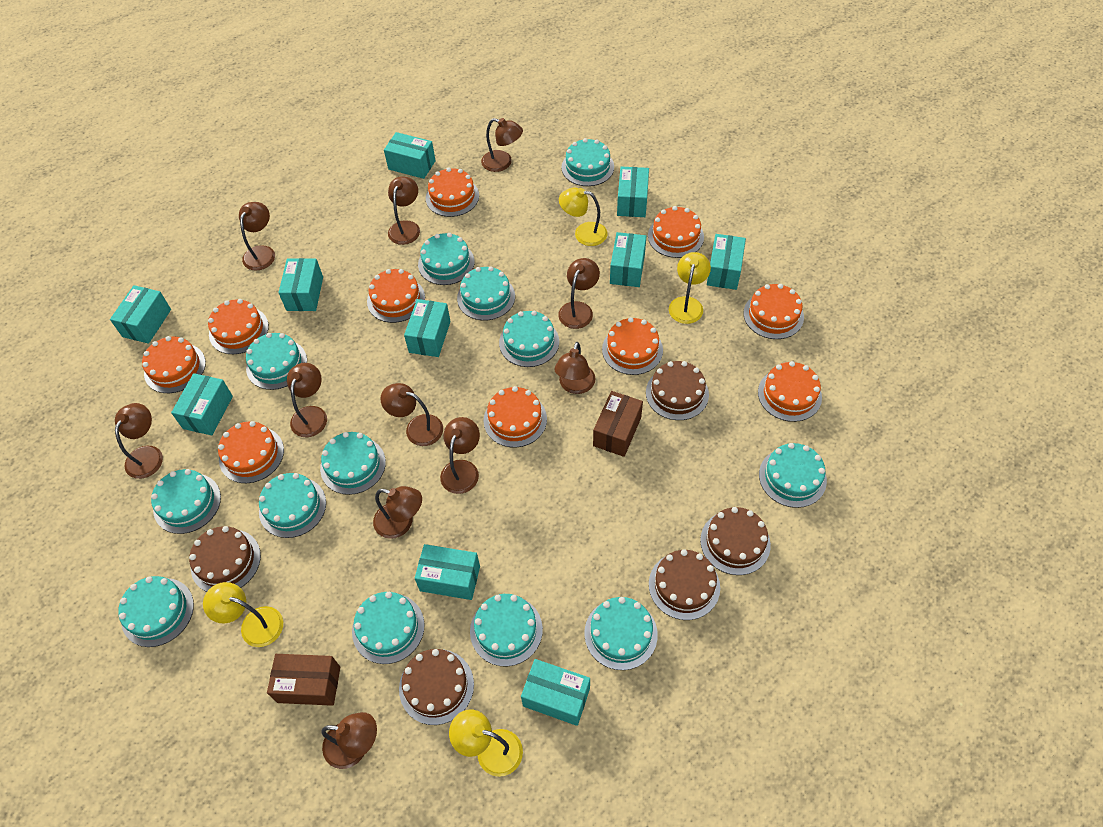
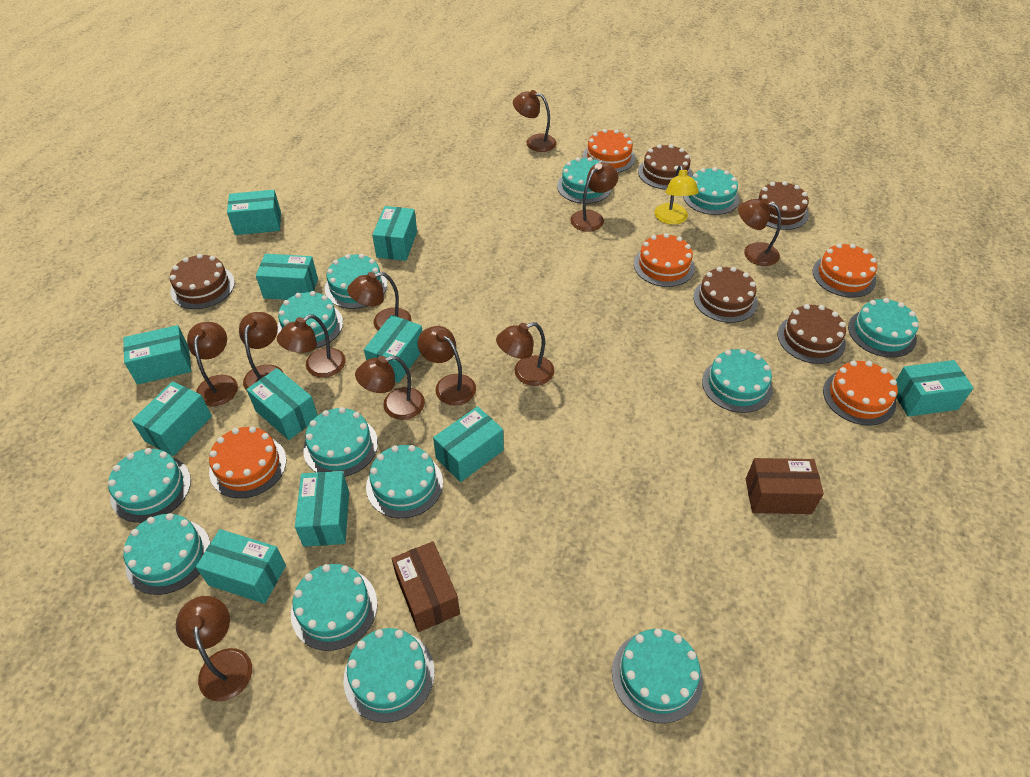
orange cake: 10 -> 5
turquoise box: 10 -> 11
yellow lamp: 4 -> 1

